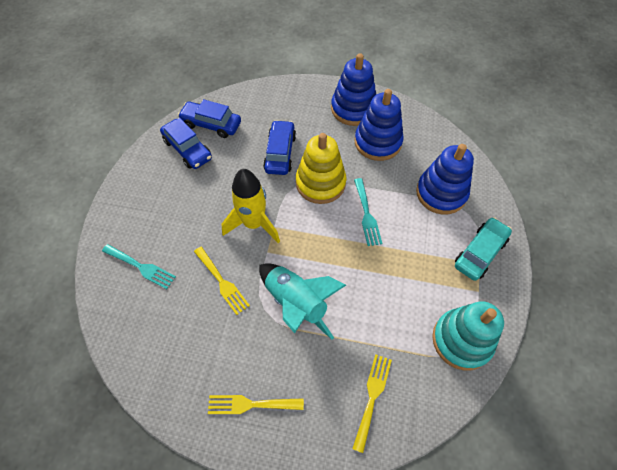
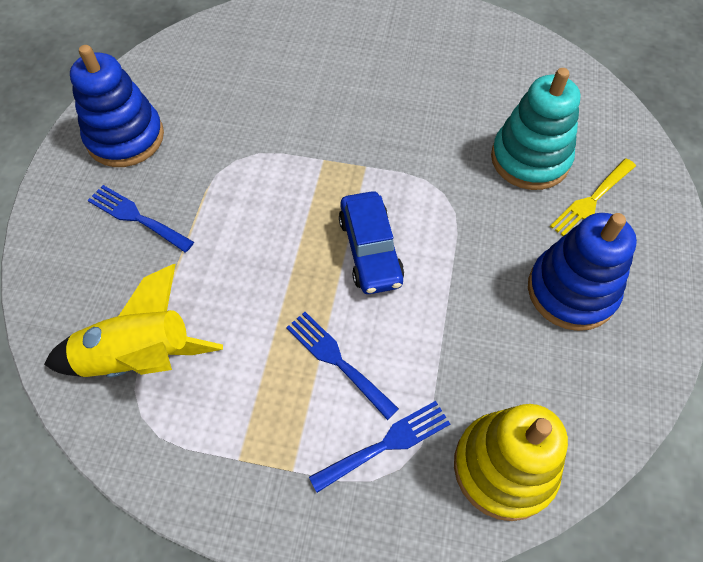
blue car: 3 -> 1
blue fork: 0 -> 3
blue stacking toy: 3 -> 2
turquoise car: 1 -> 0
turquoise fork: 2 -> 0
turquoise rocket: 1 -> 0
yellow fork: 3 -> 1

